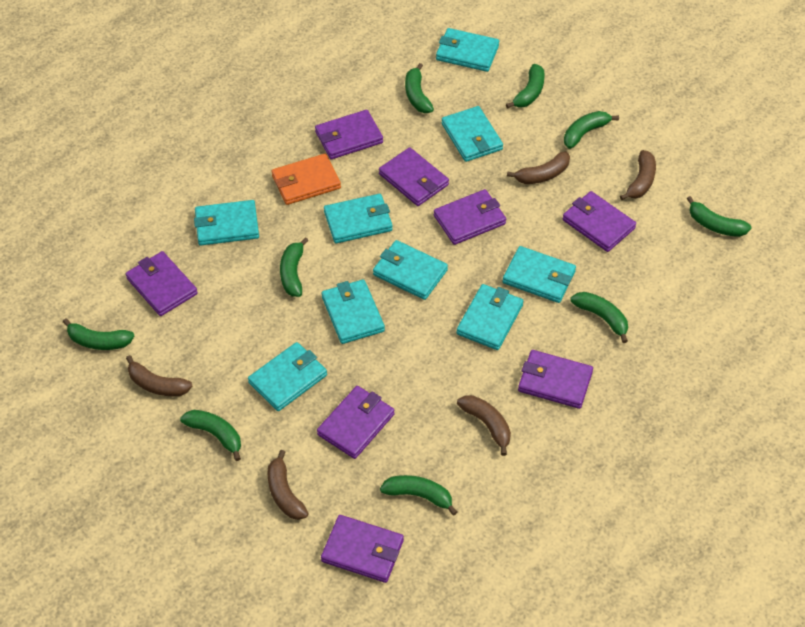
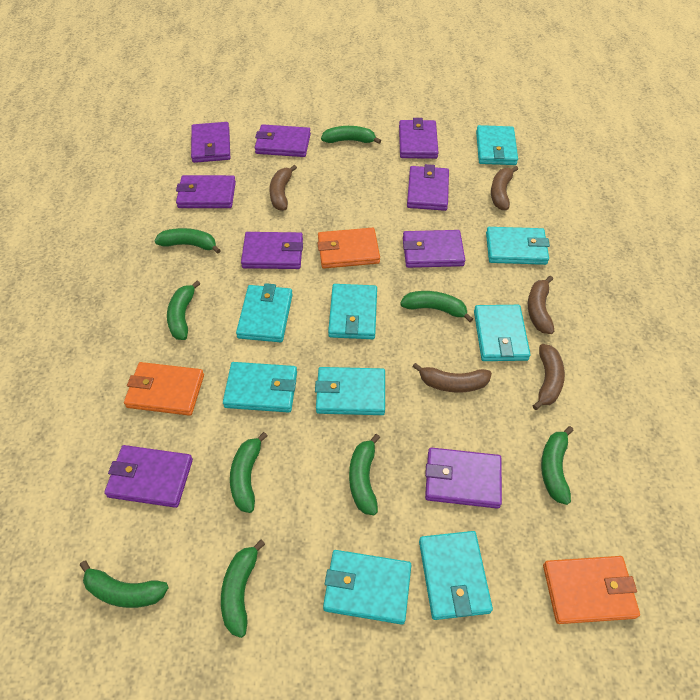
orange wallet: 1 -> 3
purple wallet: 8 -> 9

